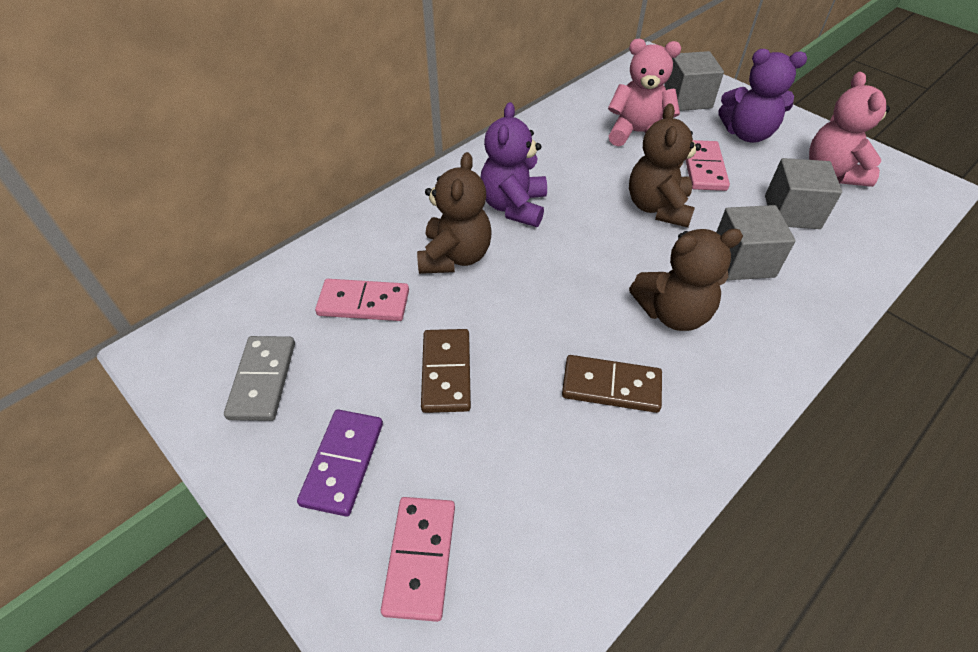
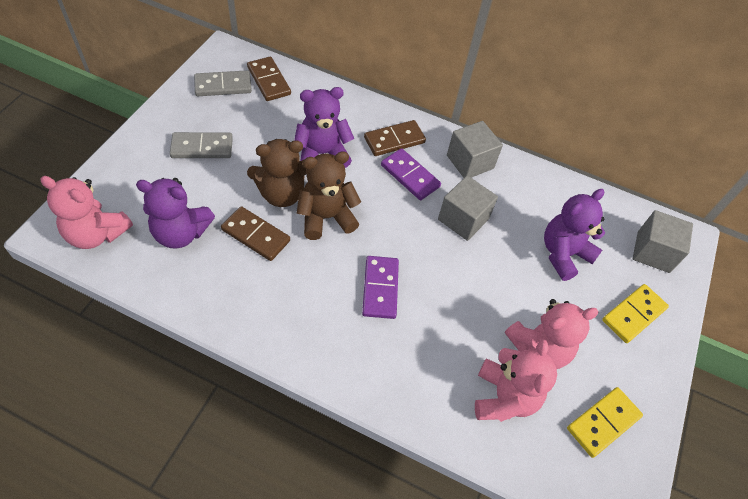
brown domino: 2 -> 3
brown teddy bear: 3 -> 2
grey domino: 1 -> 2
pink domino: 3 -> 0
pink teddy bear: 2 -> 3
purple domino: 1 -> 2
purple teddy bear: 2 -> 3
yellow domino: 0 -> 2

